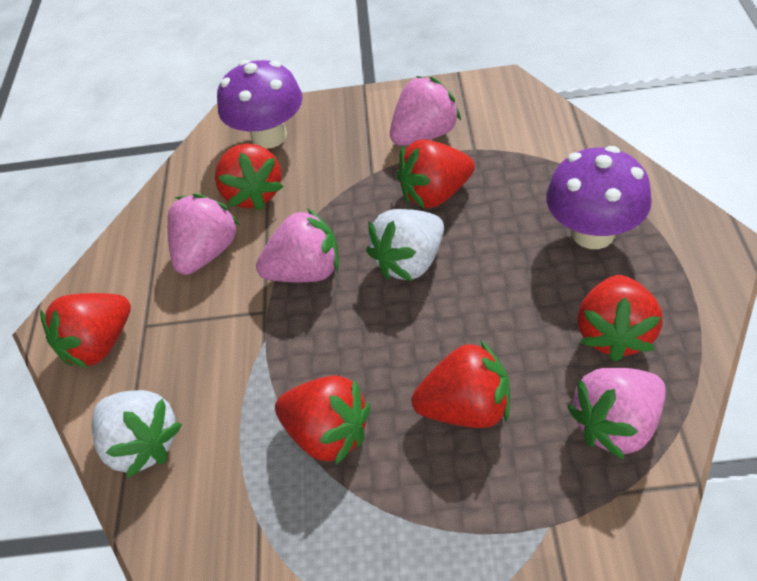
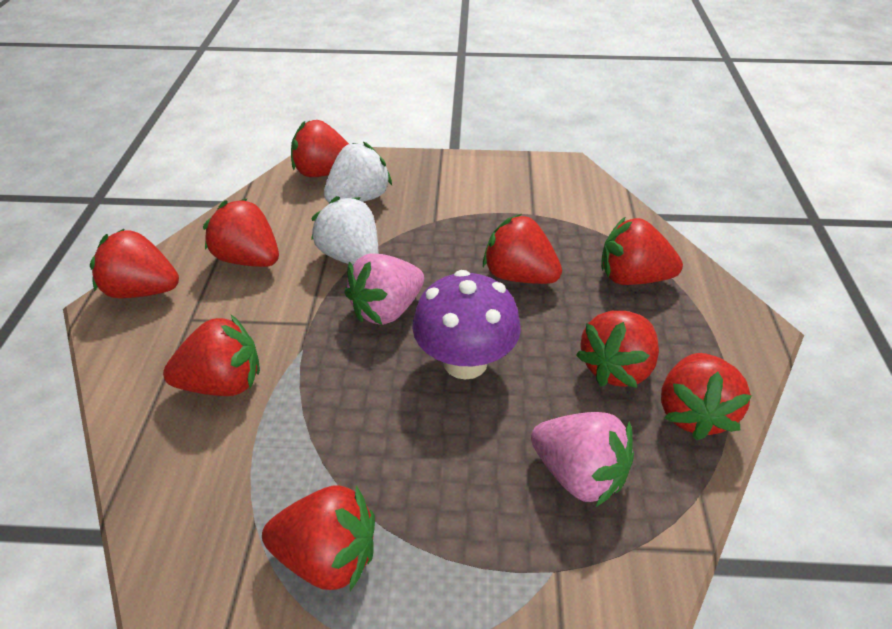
pink strawberry: 4 -> 2
purple mushroom: 2 -> 1
red strawberry: 6 -> 9

